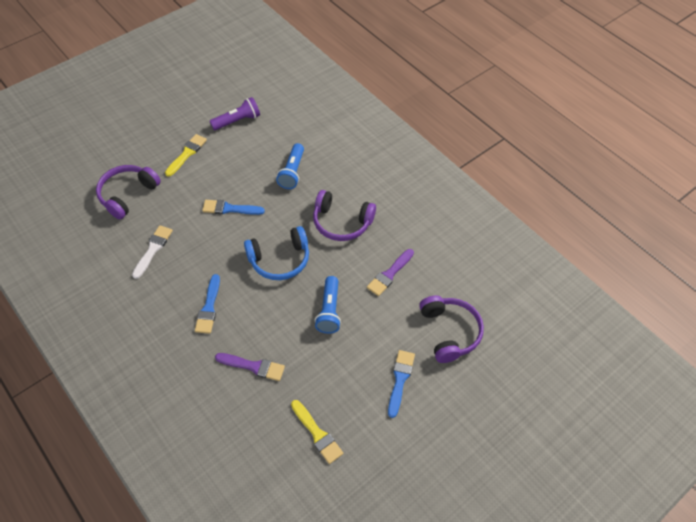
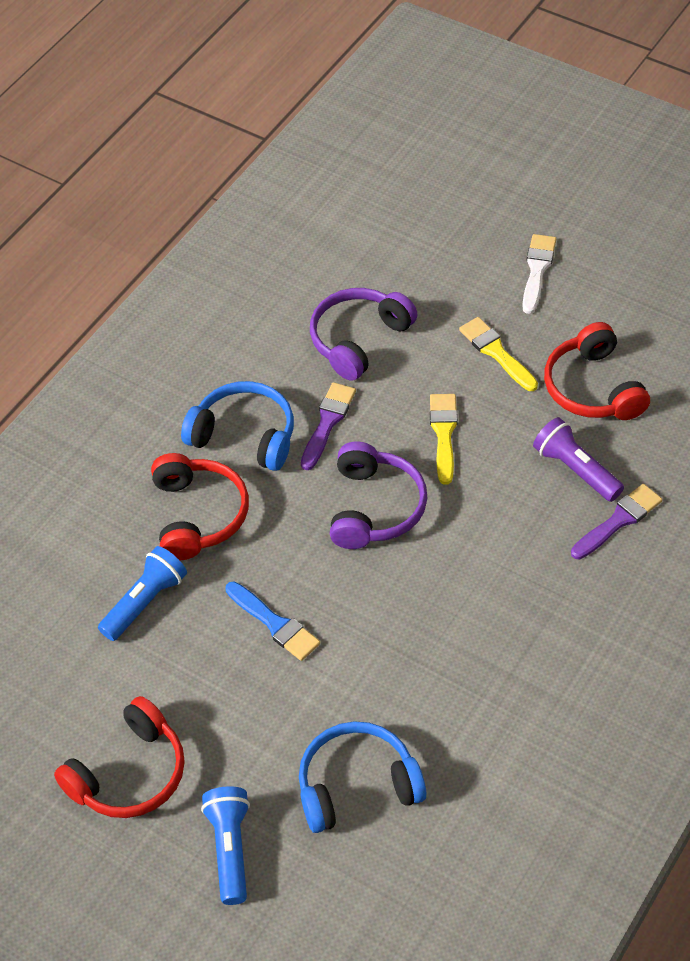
blue brush: 3 -> 1
blue headphones: 1 -> 2
purple headphones: 3 -> 2
red headphones: 0 -> 3

